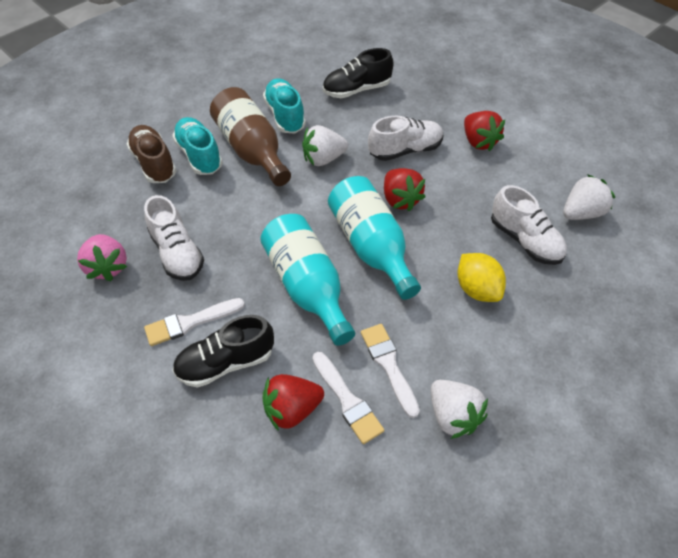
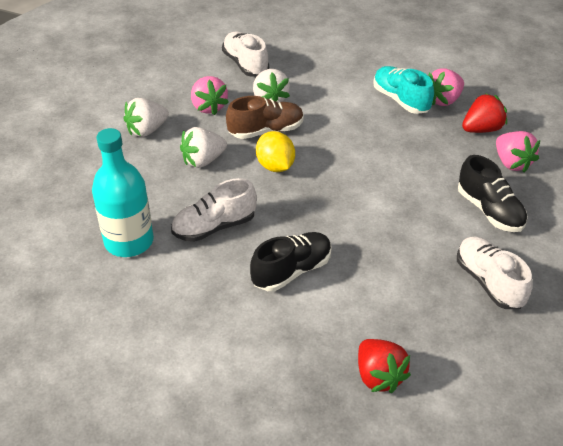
brown bottle: 1 -> 0
pink strawberry: 1 -> 3
red strawberry: 3 -> 2
turquoise bottle: 2 -> 1
turquoise shoe: 2 -> 1
white brush: 3 -> 0

